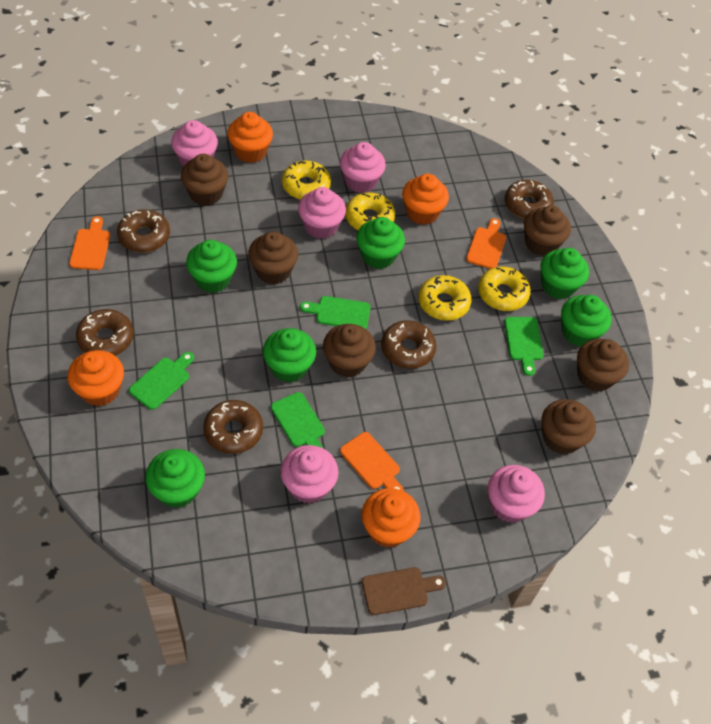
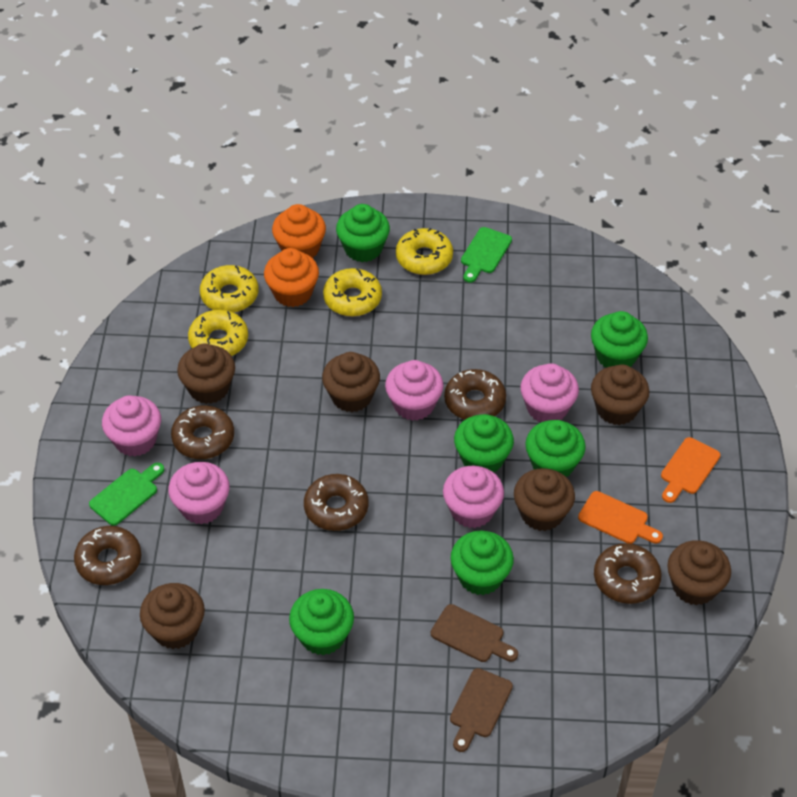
brown cutting board: 1 -> 2
green cutting board: 4 -> 2
orange cupcake: 4 -> 2
orange cutting board: 3 -> 2

